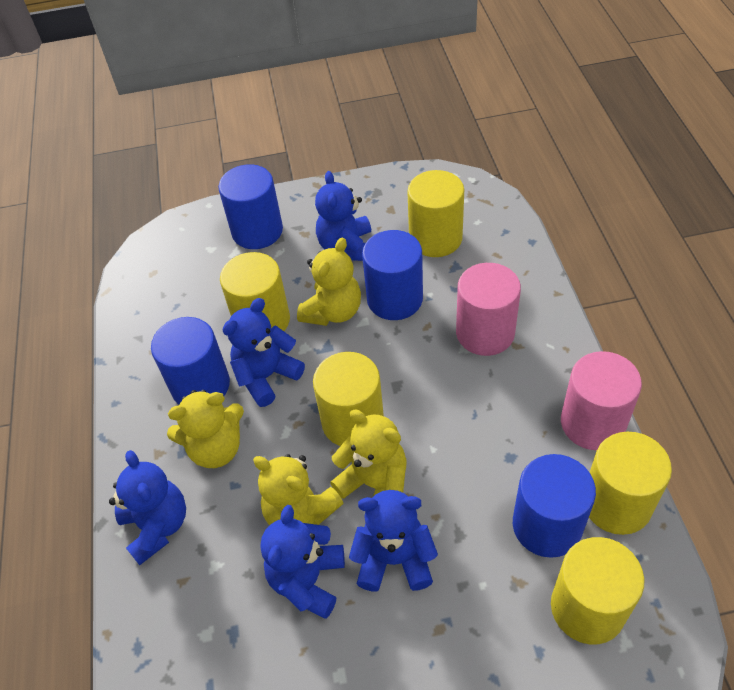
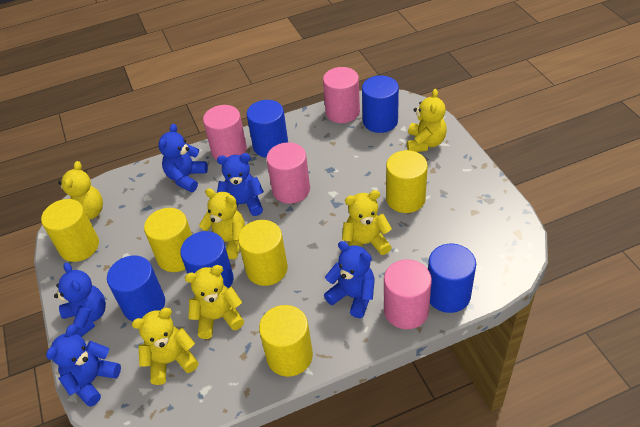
blue cylinder: 4 -> 5
pink cylinder: 2 -> 4
yellow teddy bear: 4 -> 6

